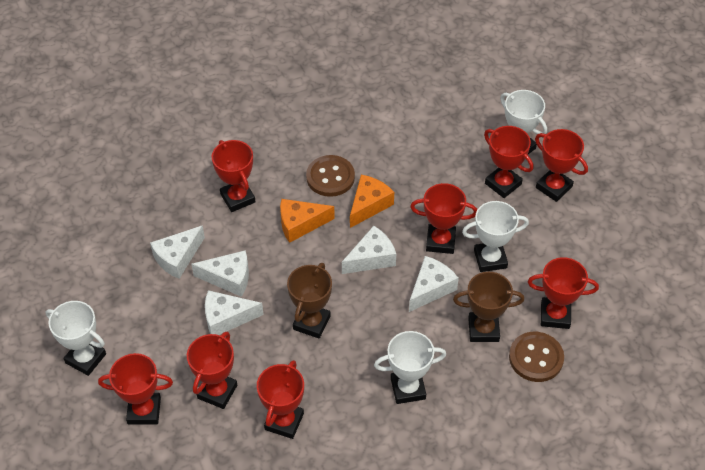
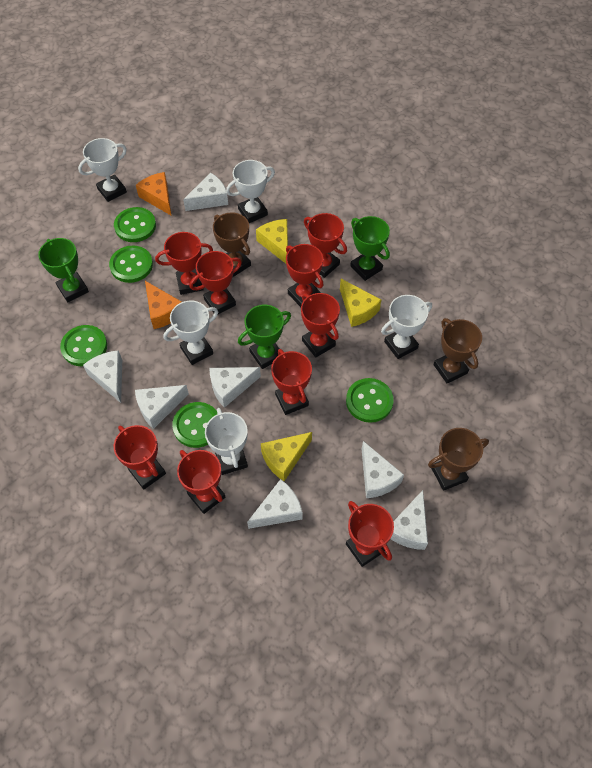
brown button: 2 -> 0
brown trophy: 2 -> 3
green button: 0 -> 5
green trophy: 0 -> 3
red trophy: 8 -> 9
white cheese: 5 -> 7
white trophy: 4 -> 5
yellow cheese: 0 -> 3

